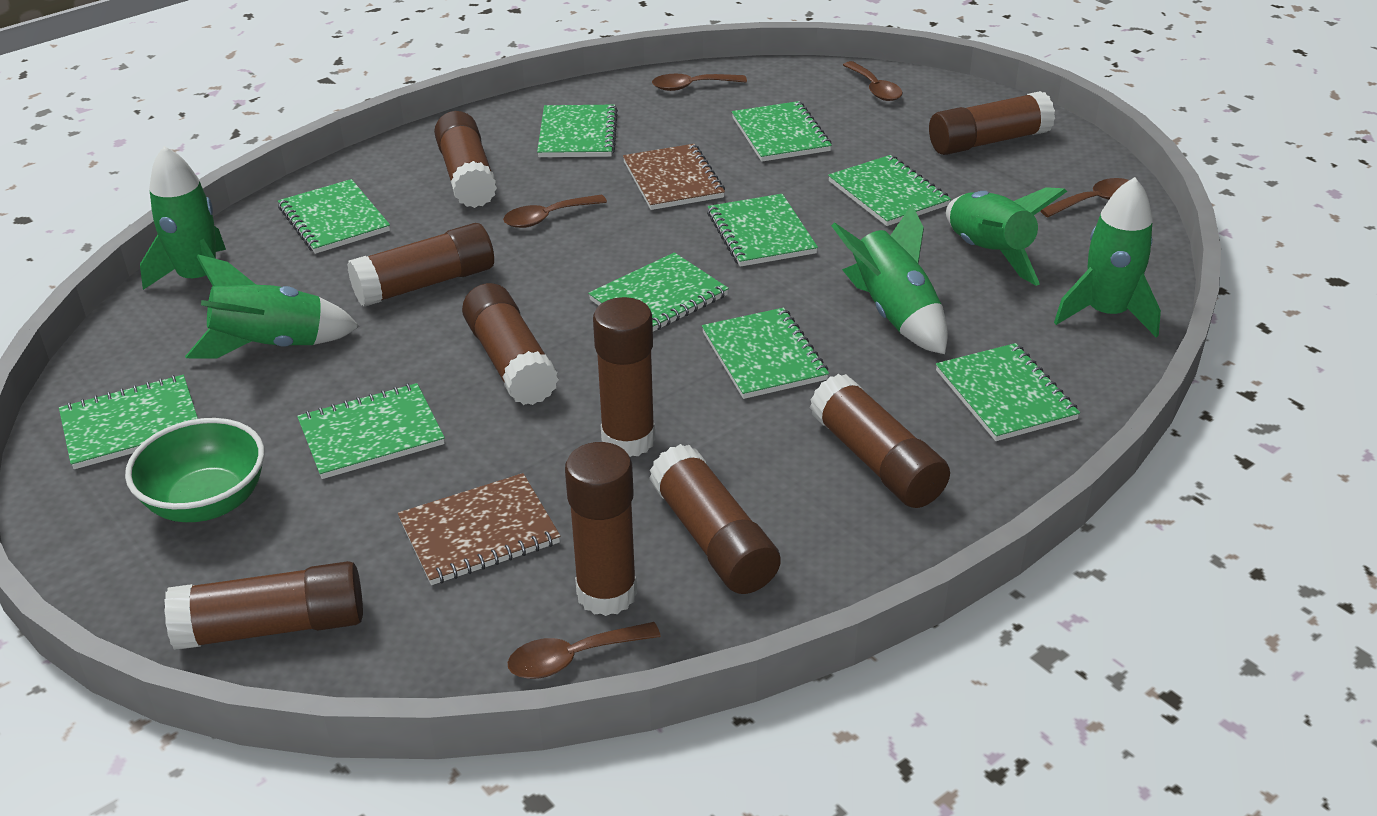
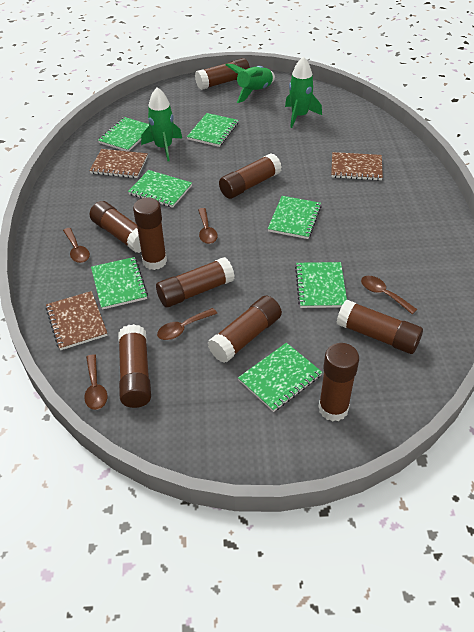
brown notebook: 2 -> 3
green bowl: 1 -> 0
green notebook: 10 -> 7
green rocket: 5 -> 3

